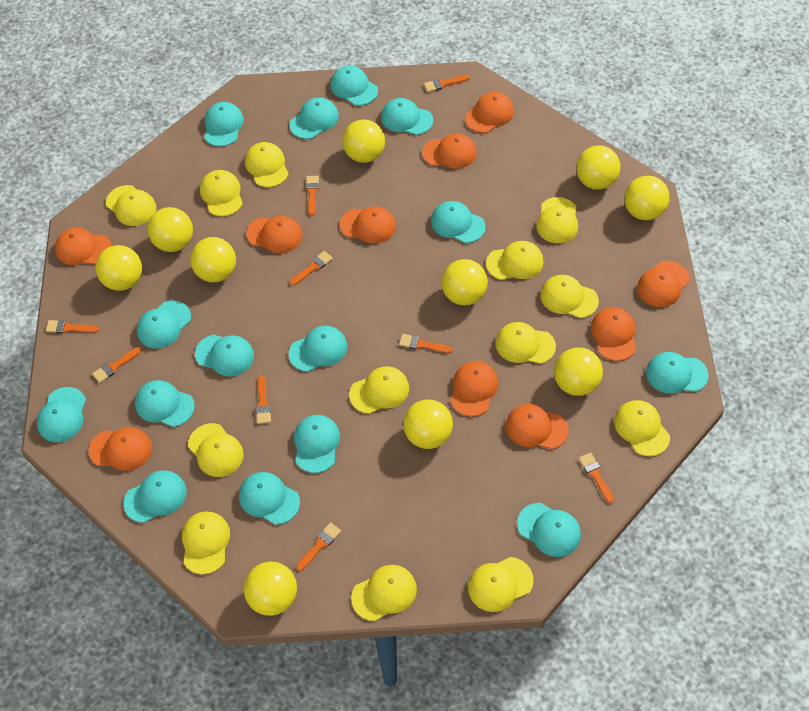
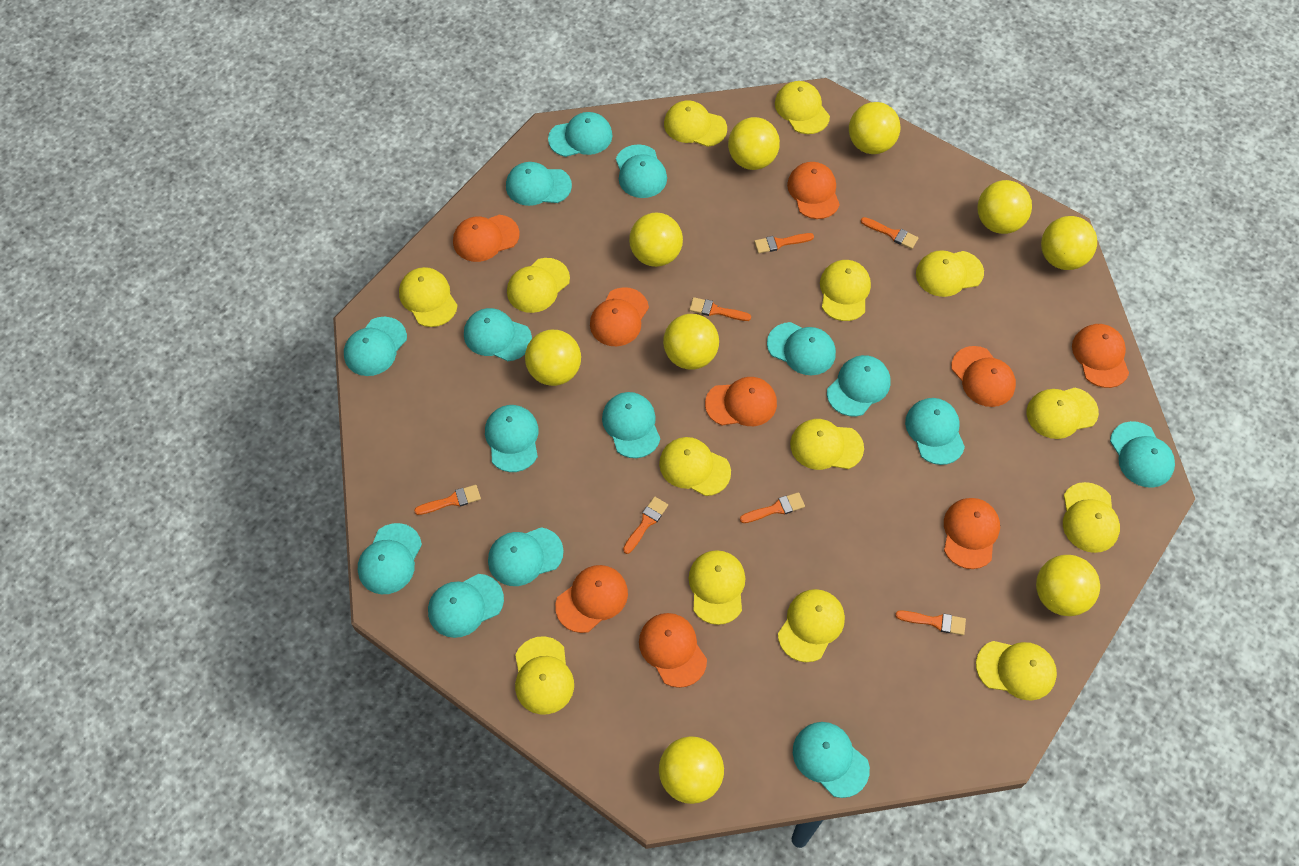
orange brush: 9 -> 7
orange cap: 10 -> 9
yellow ball: 10 -> 9
yellow cap: 13 -> 14

